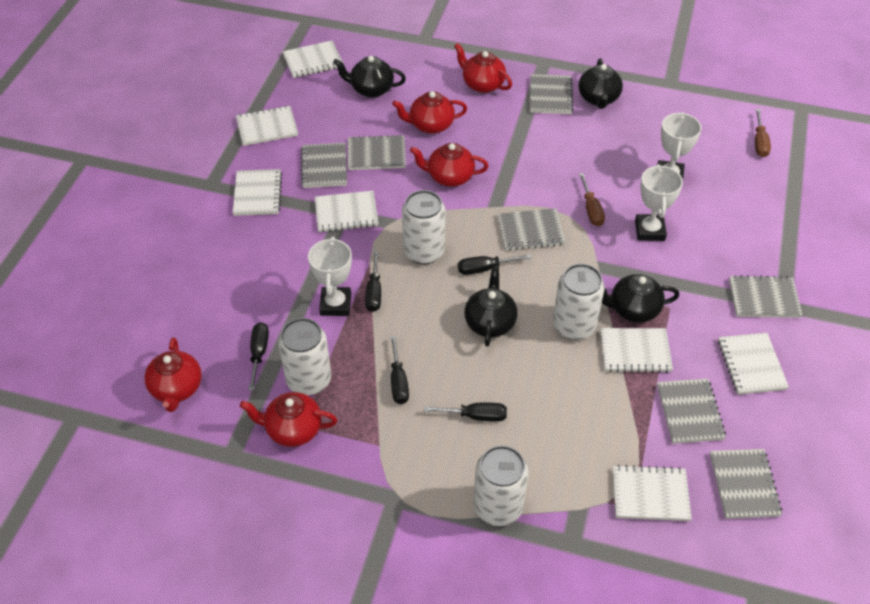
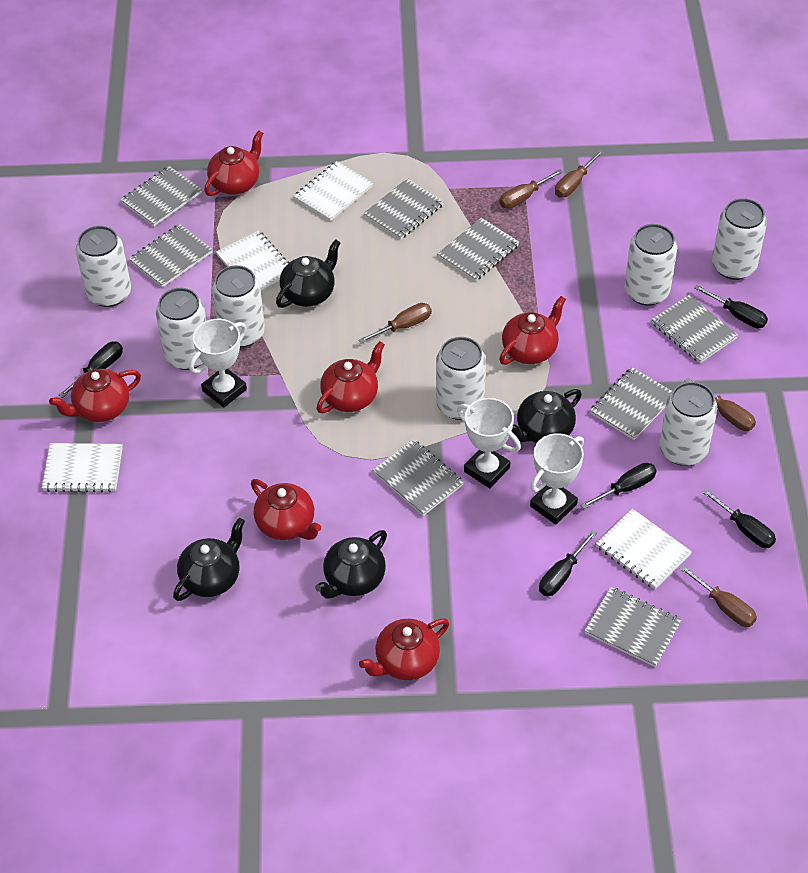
brown screwdriver: 2 -> 5
grey notebook: 7 -> 8
red teapot: 5 -> 6
white can: 4 -> 7
white notebook: 7 -> 4

